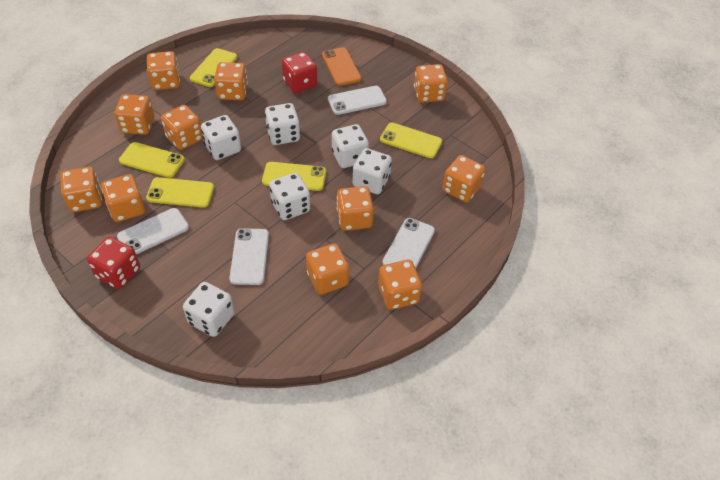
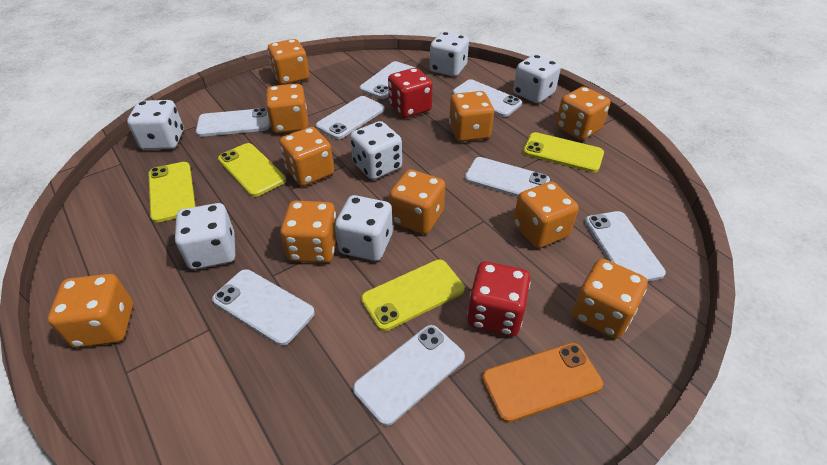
orange dice: 11 -> 10
white phone: 4 -> 8
yellow phone: 5 -> 4

